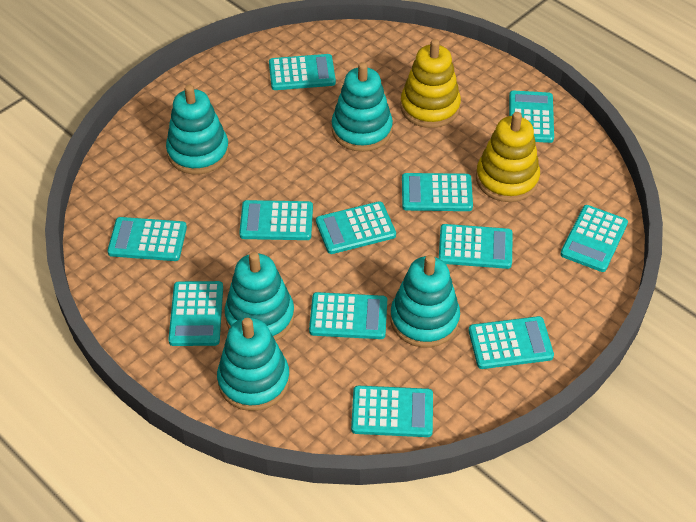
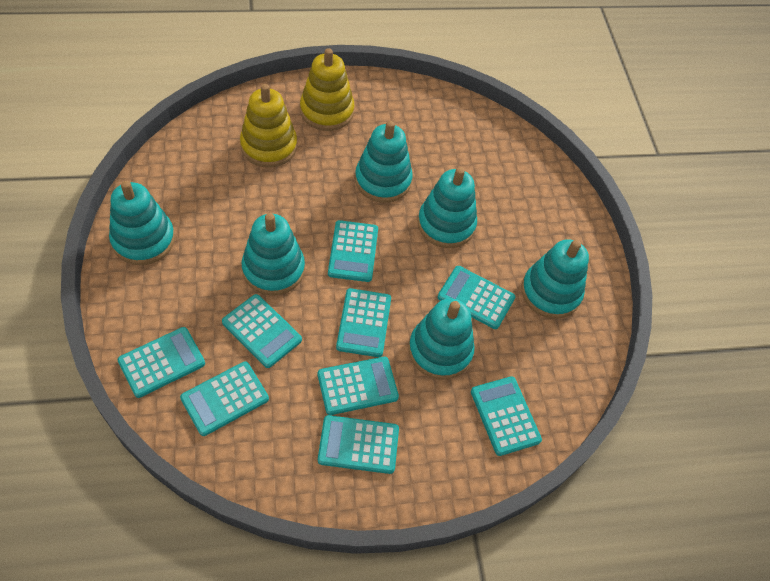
turquoise calculator: 12 -> 9
turquoise stacking toy: 5 -> 6

